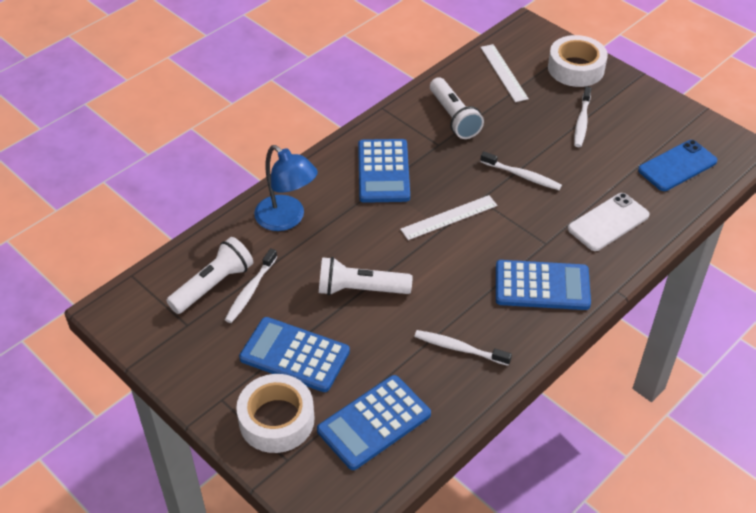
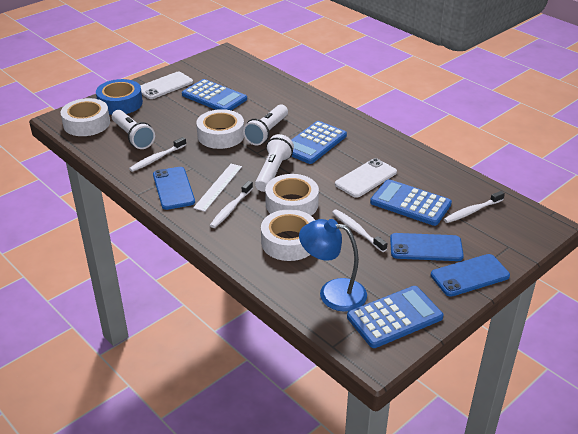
blue phone: 1 -> 3
blue tape: 0 -> 1
white phone: 1 -> 2
white ruler: 2 -> 1
white tape: 2 -> 4

